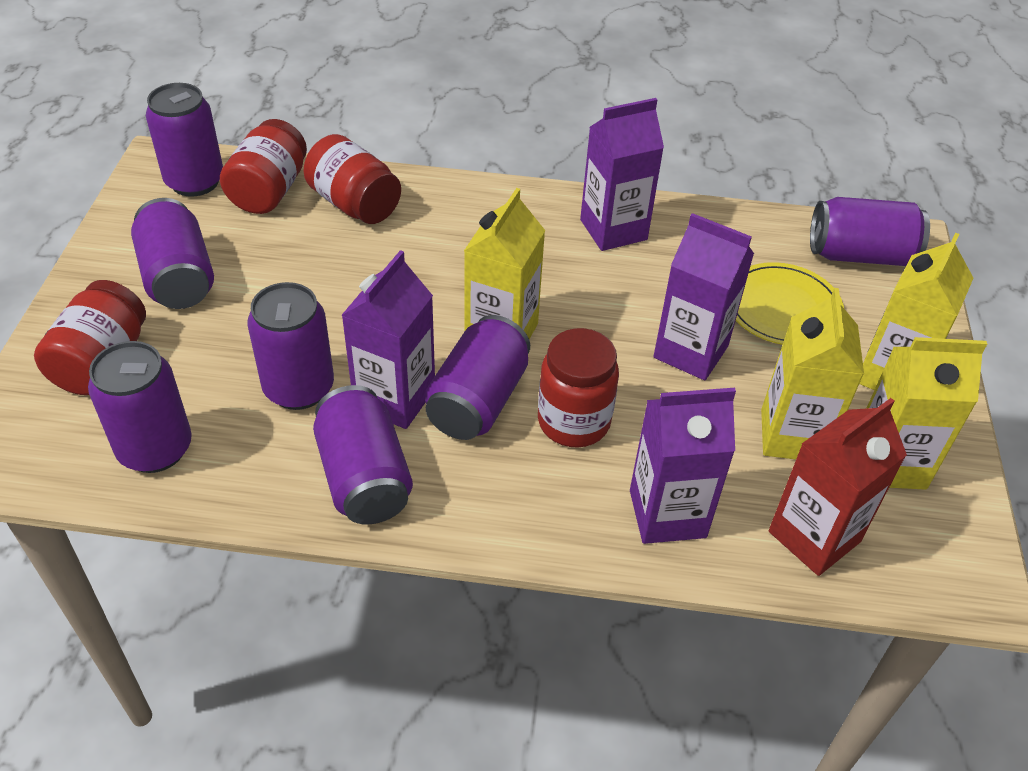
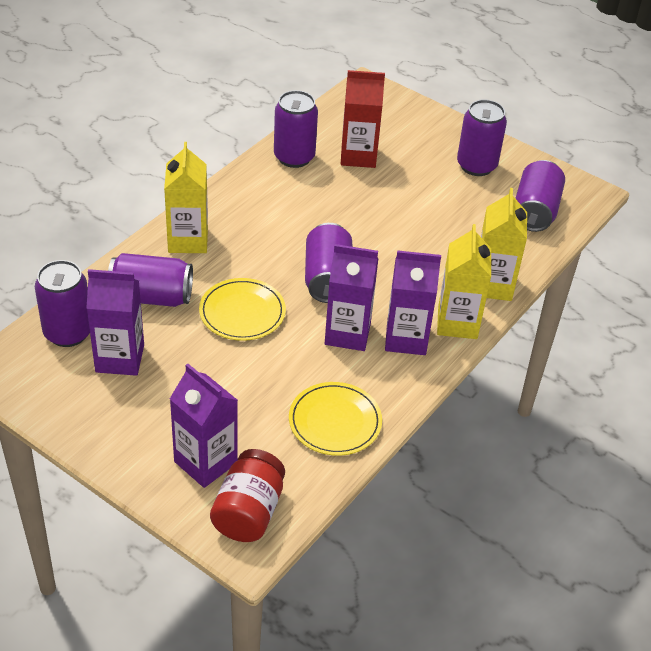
purple can: 7 -> 6
red jar: 4 -> 1
yellow carton: 4 -> 3
yellow plate: 1 -> 2

